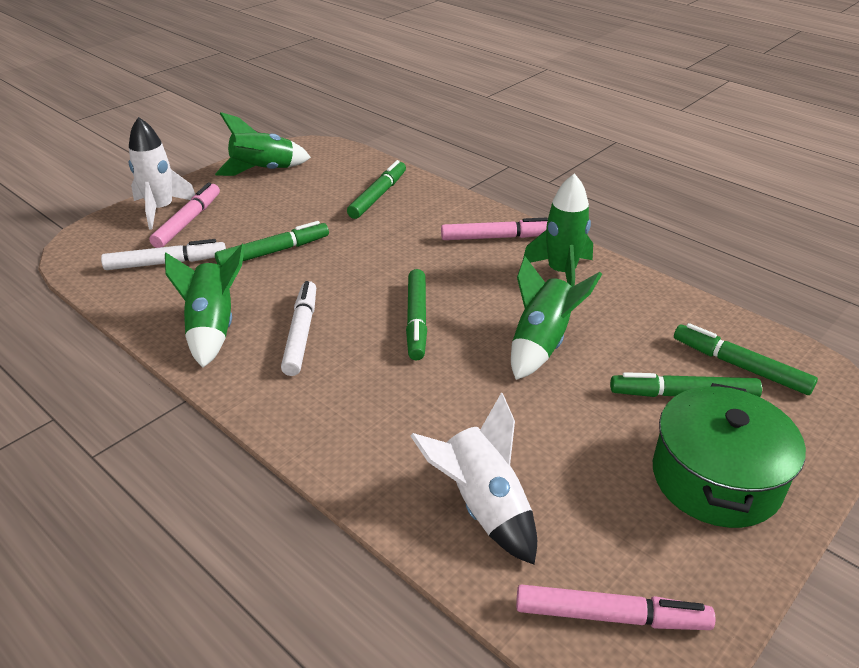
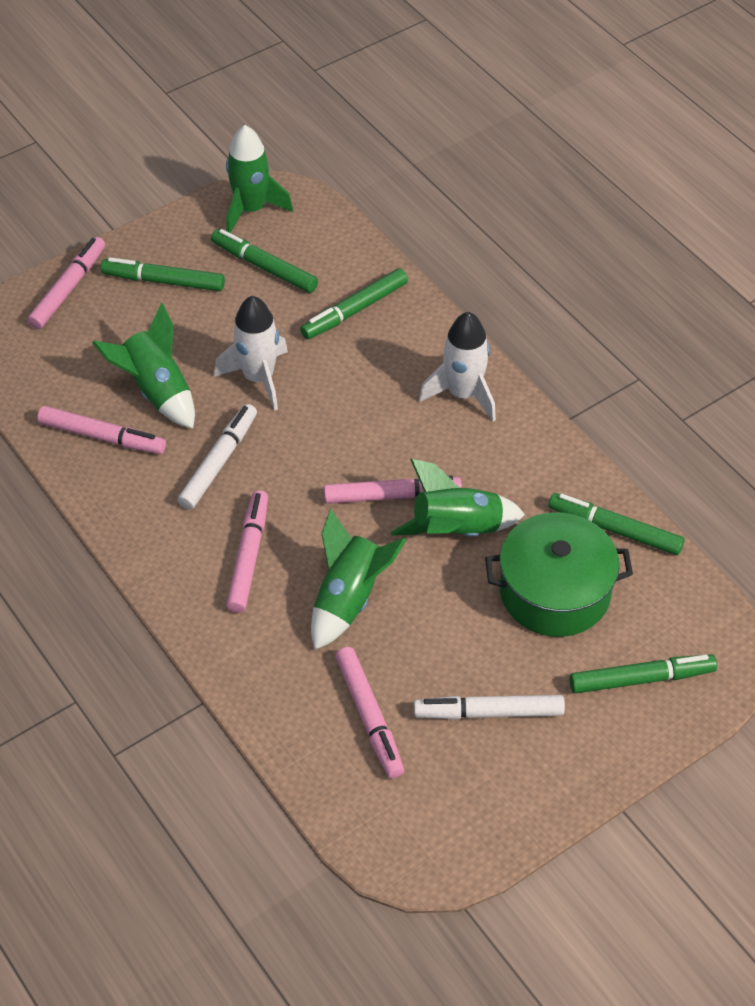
pink marker: 3 -> 5

